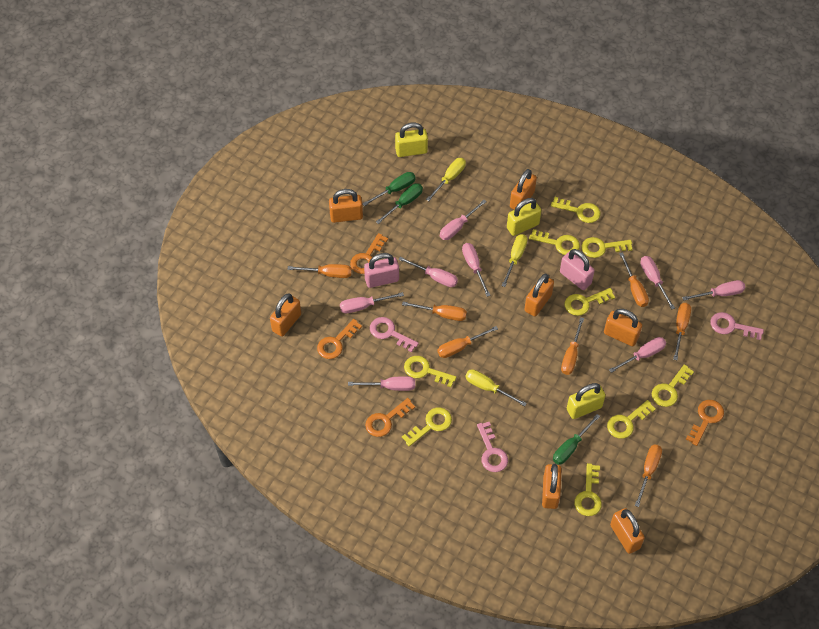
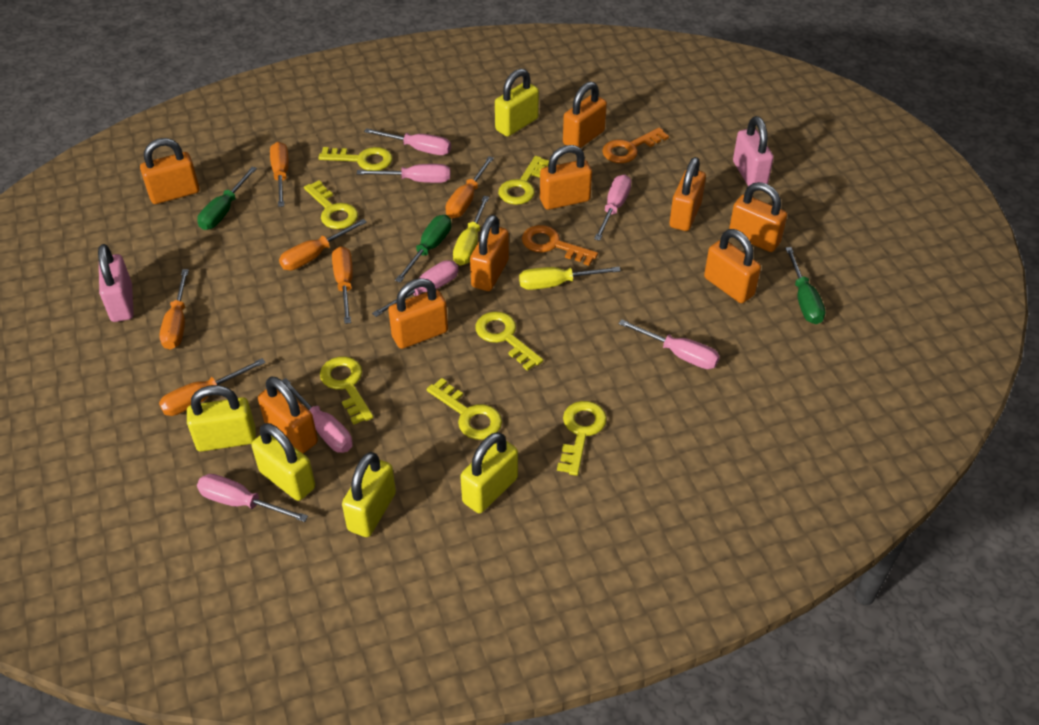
orange key: 4 -> 2
orange padlock: 7 -> 9
orange screwdriver: 7 -> 6
pink key: 3 -> 0
pink screwdriver: 8 -> 7
yellow key: 9 -> 7
yellow padlock: 3 -> 5
yellow screwdriver: 3 -> 2

